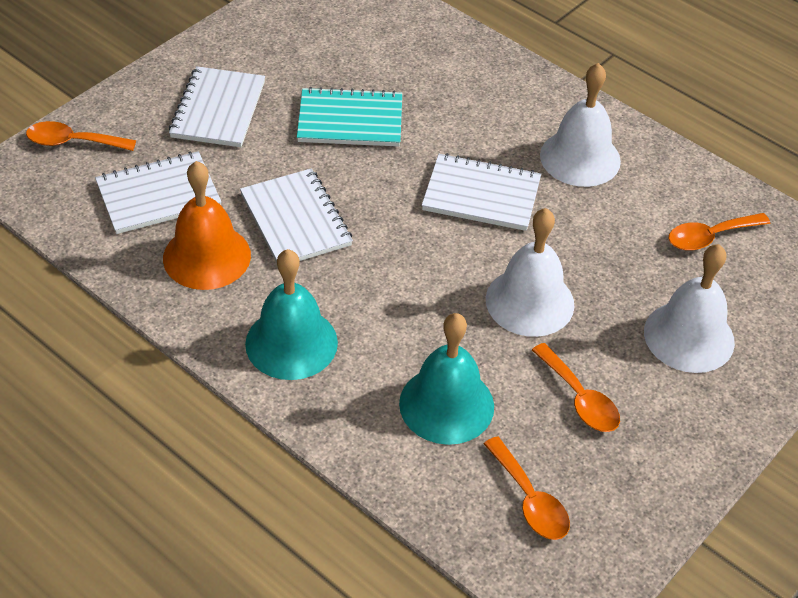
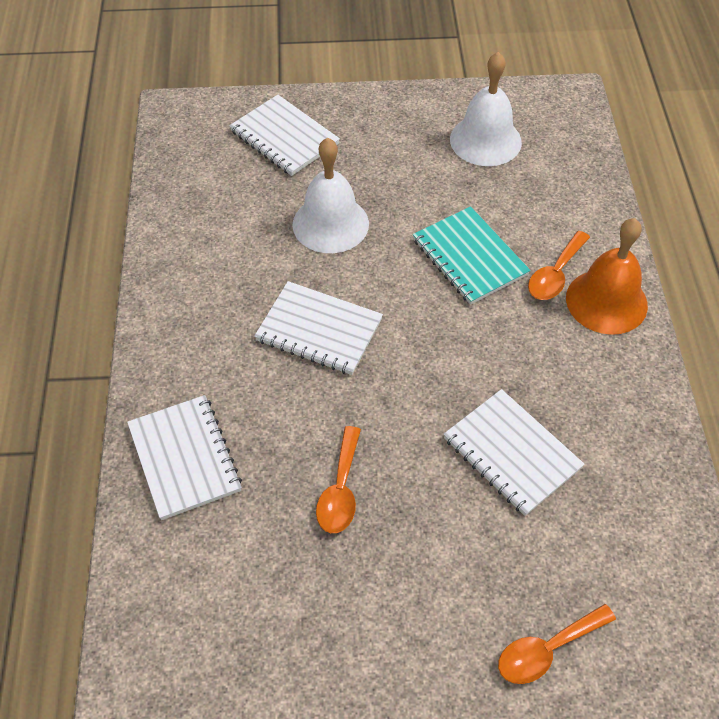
orange spoon: 4 -> 3
turquoise bell: 2 -> 0
white bell: 3 -> 2

